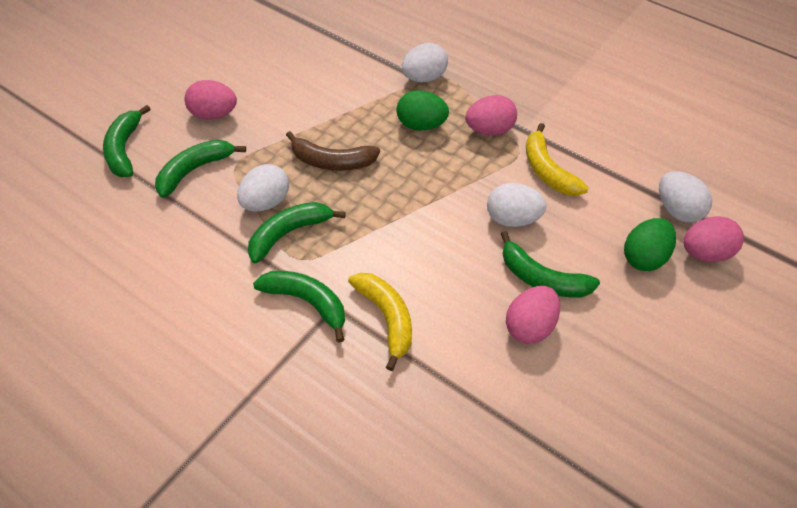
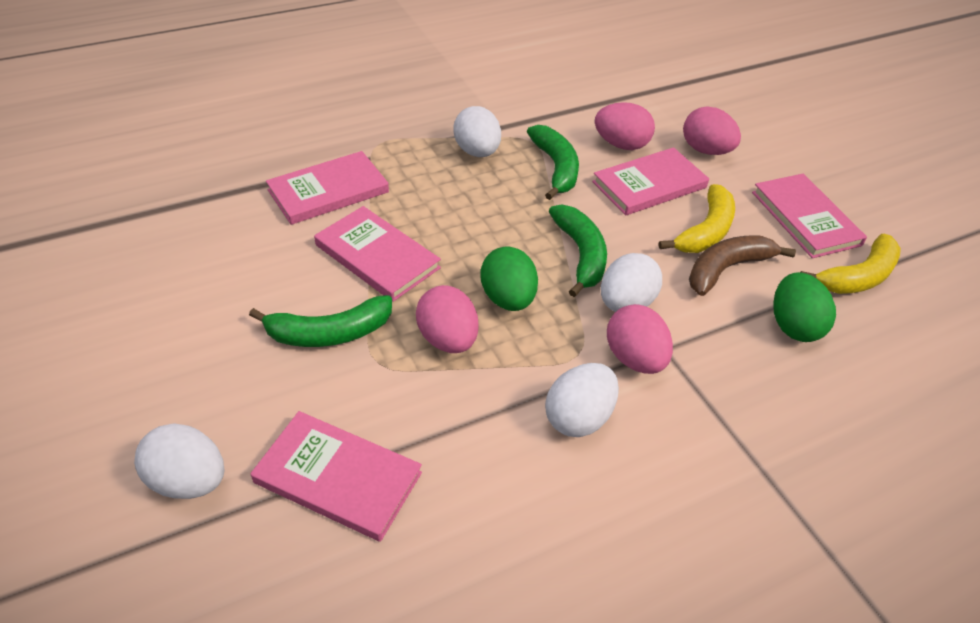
green banana: 5 -> 3
pink book: 0 -> 5

